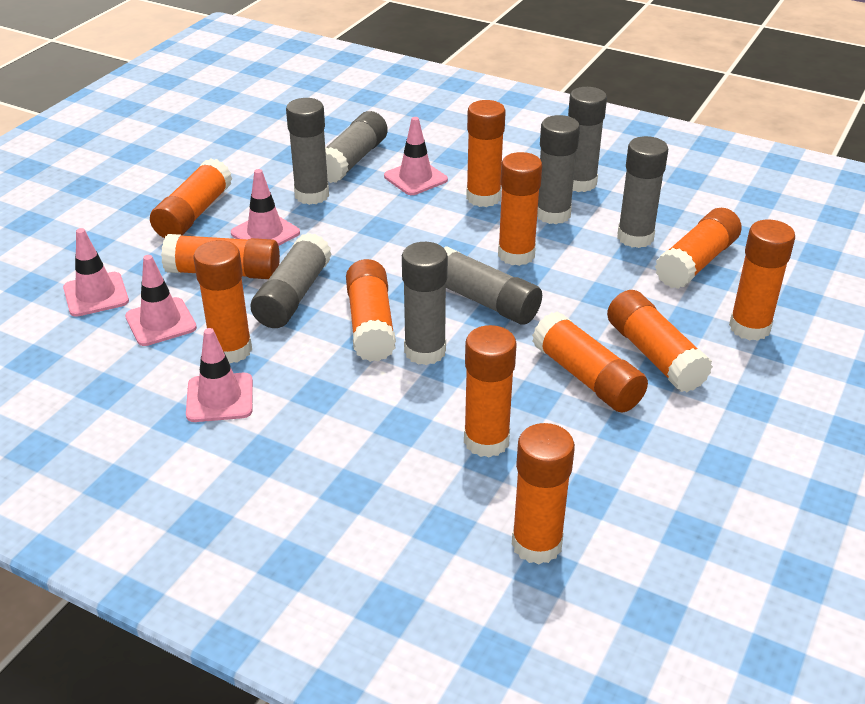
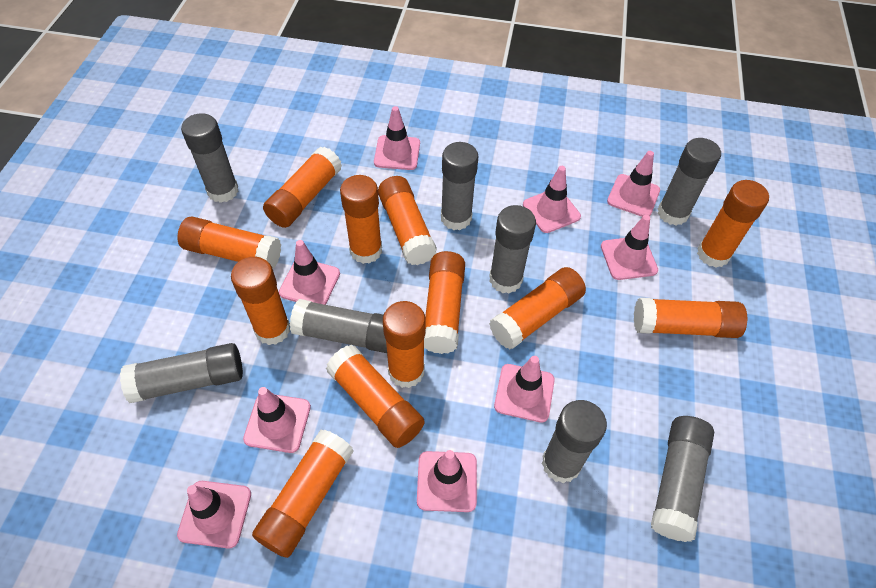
pink traffic cone: 5 -> 9

